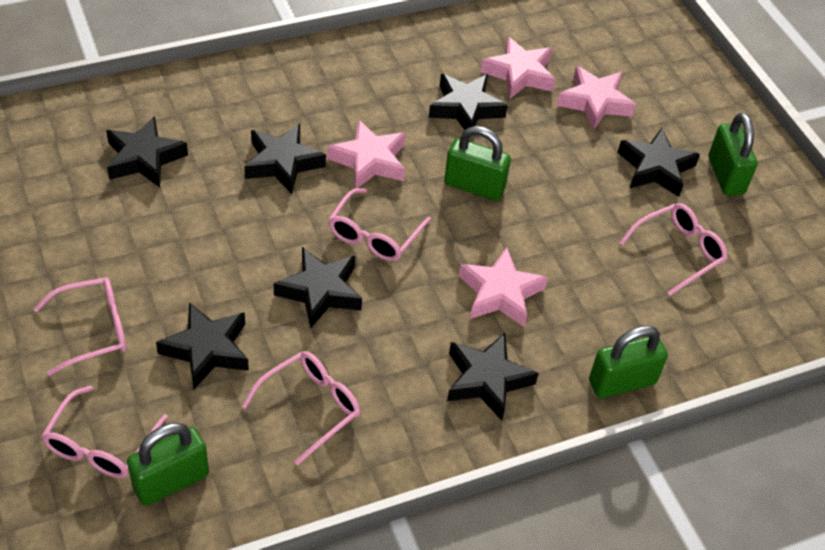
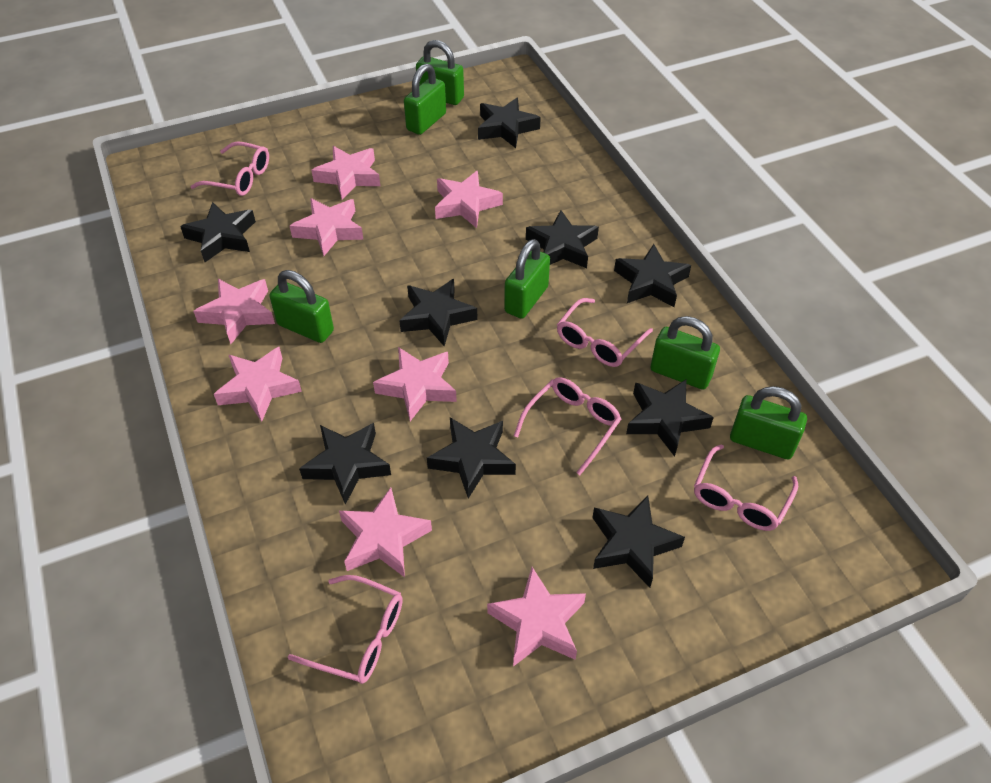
black star: 7 -> 9
green padlock: 4 -> 6
pink star: 4 -> 8

